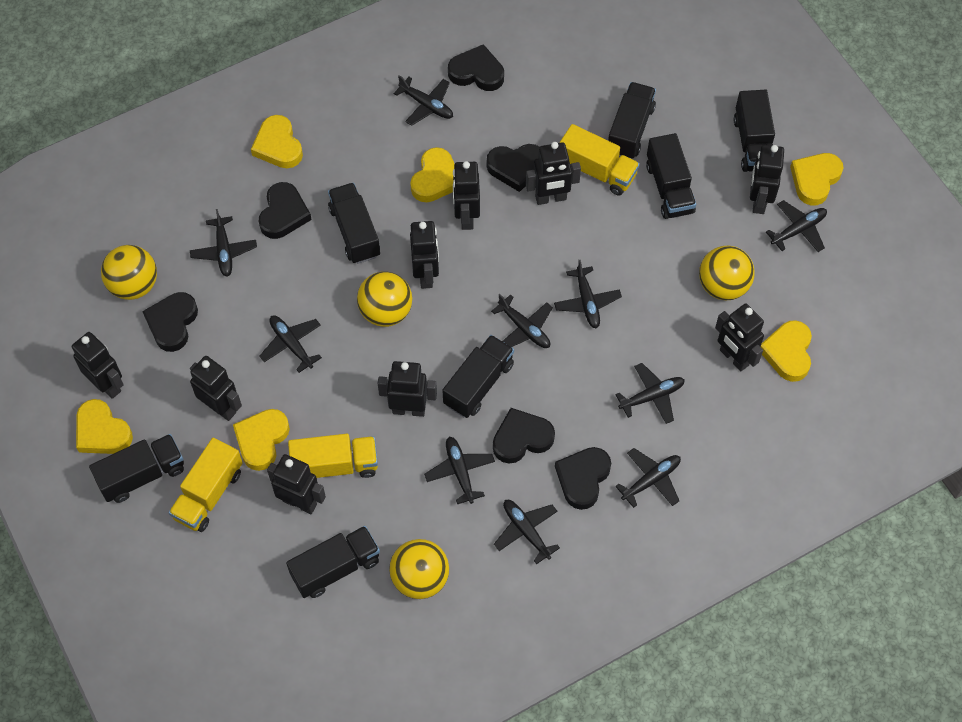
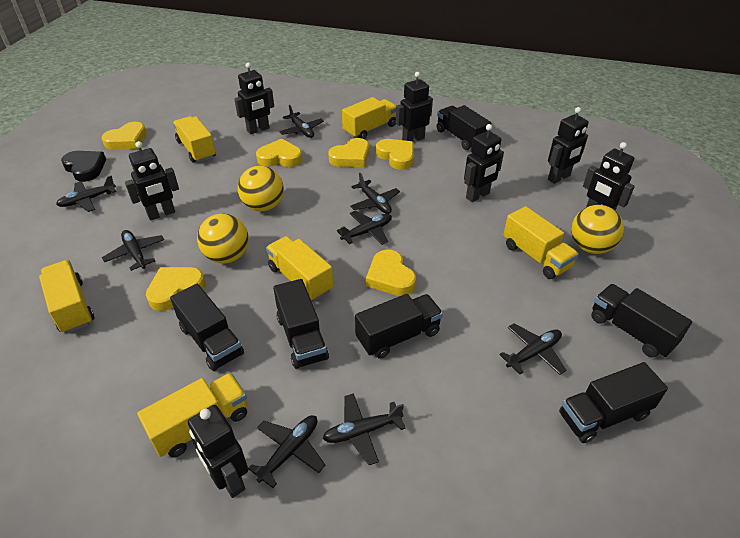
black heart: 6 -> 1
black plane: 10 -> 8
black robot: 9 -> 7
black truck: 7 -> 6
yellow ball: 4 -> 3
yellow truck: 3 -> 6

